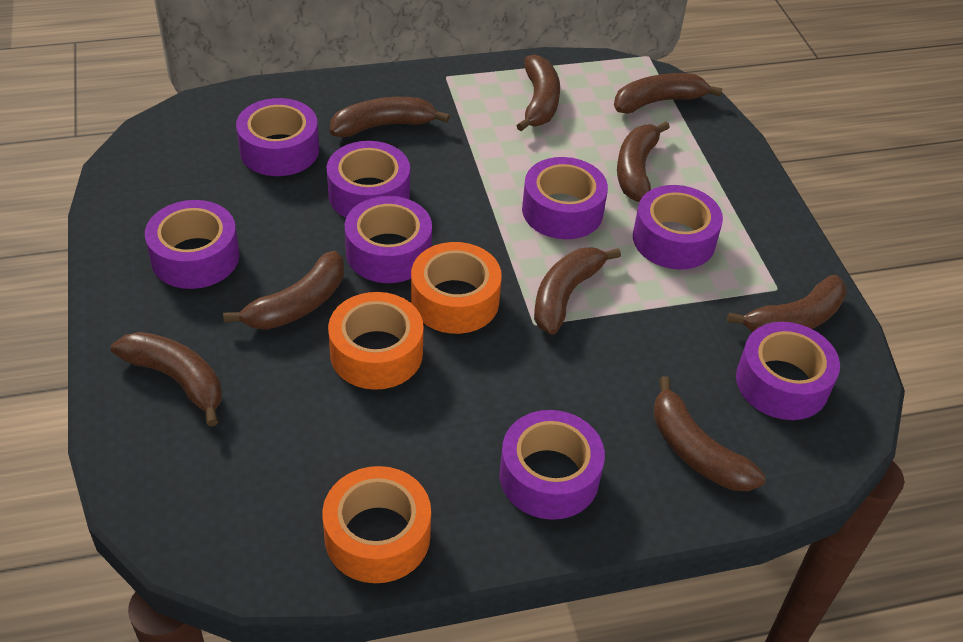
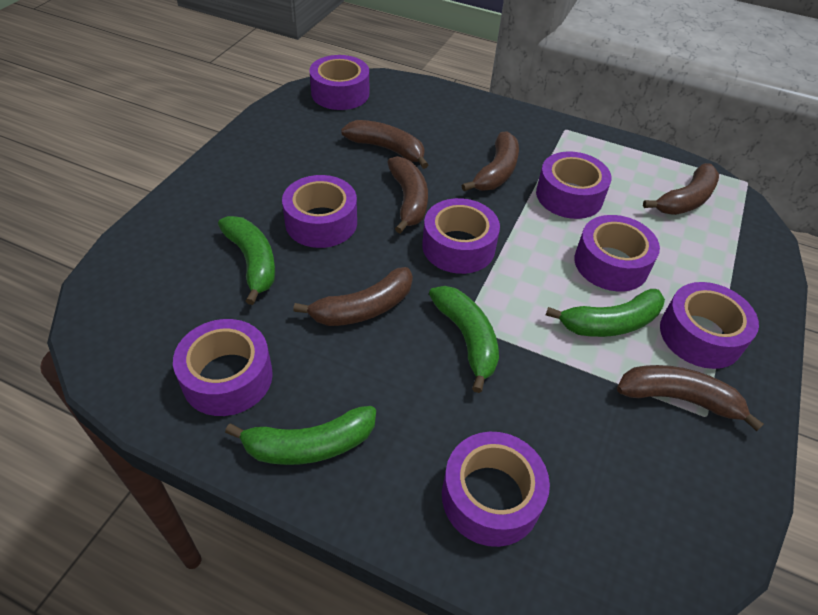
brown banana: 9 -> 6
green banana: 0 -> 4
orange tape: 3 -> 0

